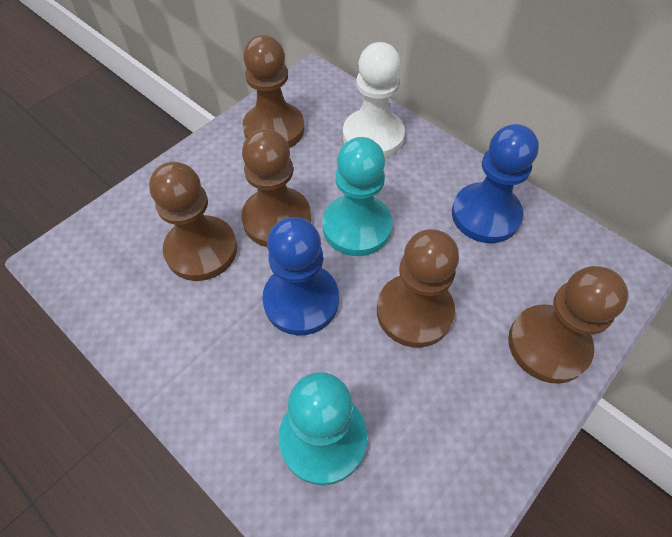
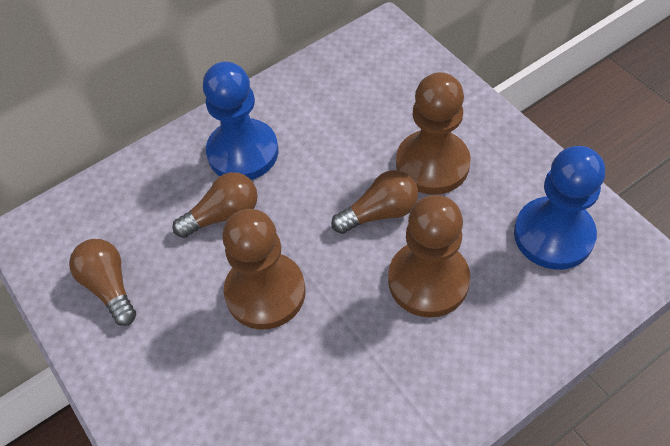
brown light bulb: 0 -> 3
brown pawn: 5 -> 3
turquoise pawn: 2 -> 0
white pawn: 1 -> 0

